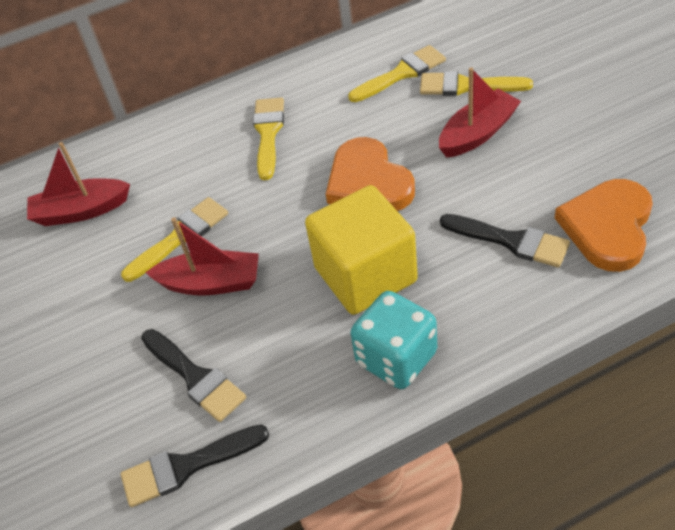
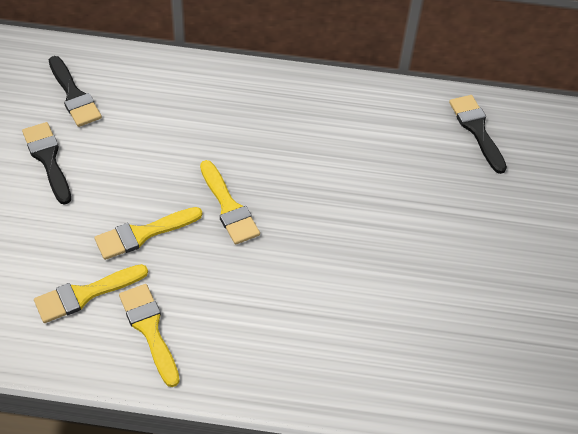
orange heart: 2 -> 0
red boat: 3 -> 0
turquoise dice: 1 -> 0
yellow cube: 1 -> 0

